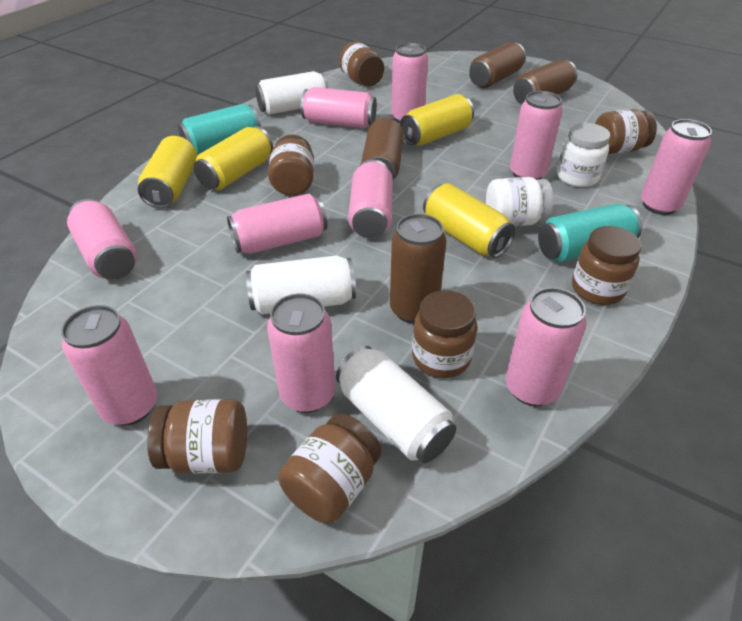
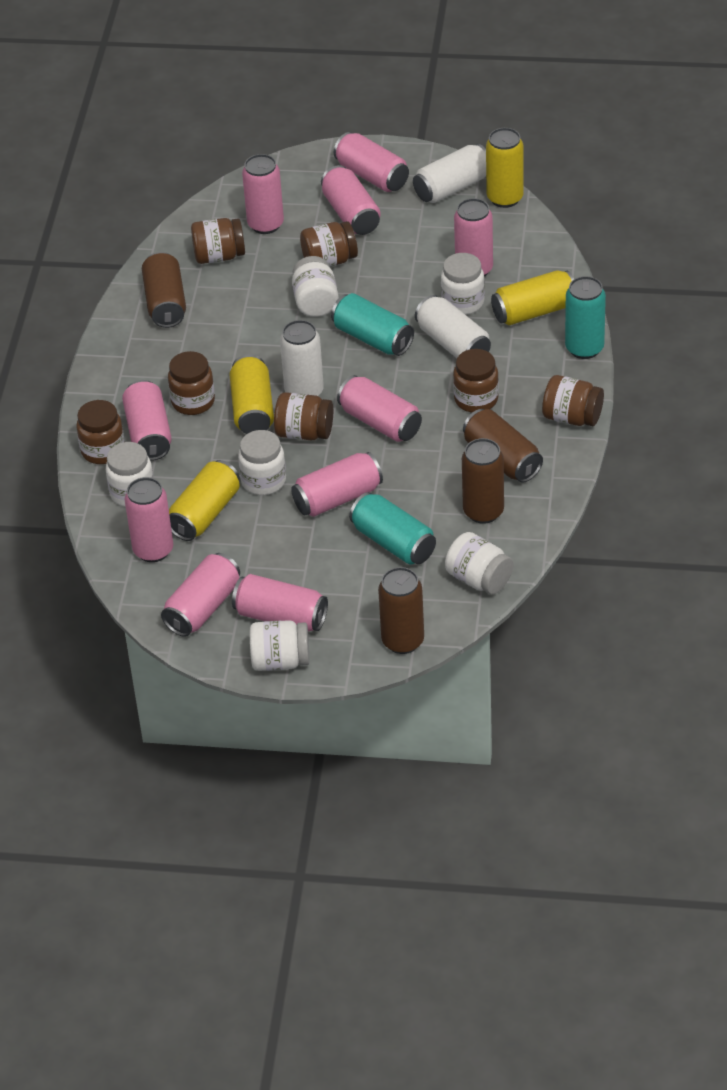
turquoise can: 2 -> 3
white jar: 2 -> 6

